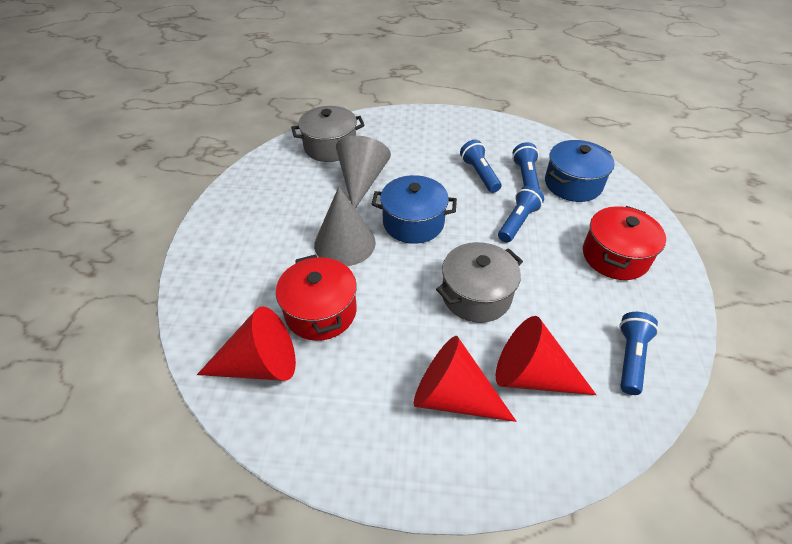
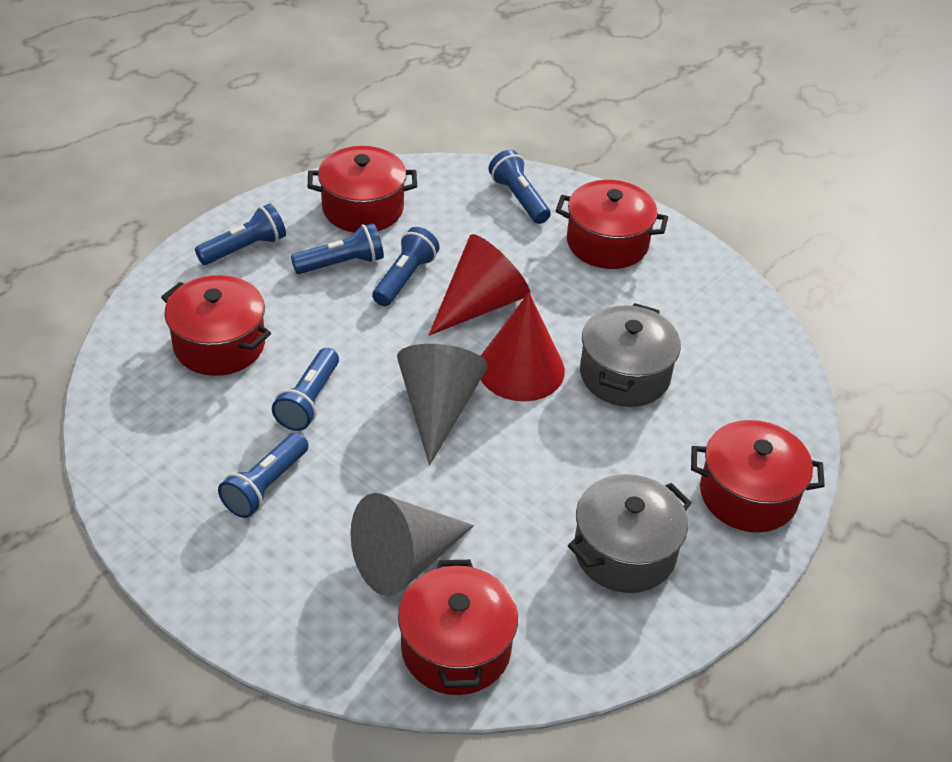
blue flashlight: 4 -> 6
blue pot: 2 -> 0
red cone: 3 -> 2
red pot: 2 -> 5

